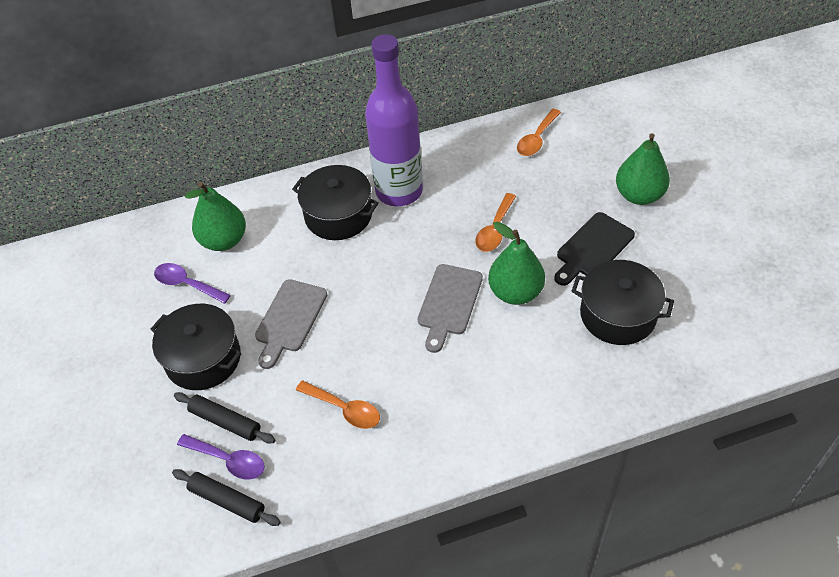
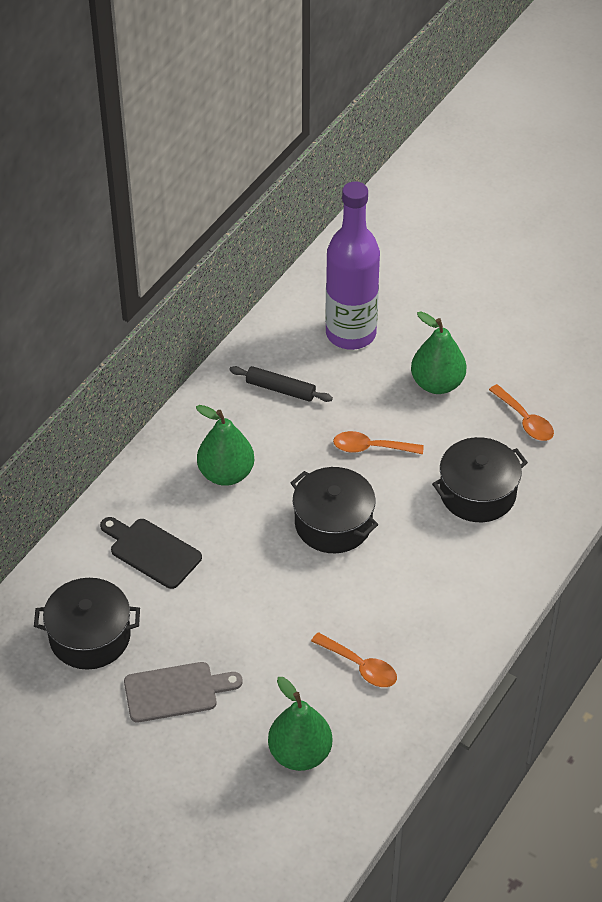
black rolling pin: 2 -> 1
grey cutting board: 2 -> 1
purple spoon: 2 -> 0

